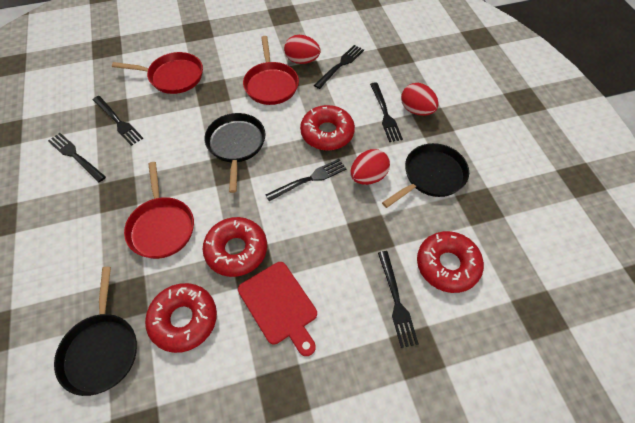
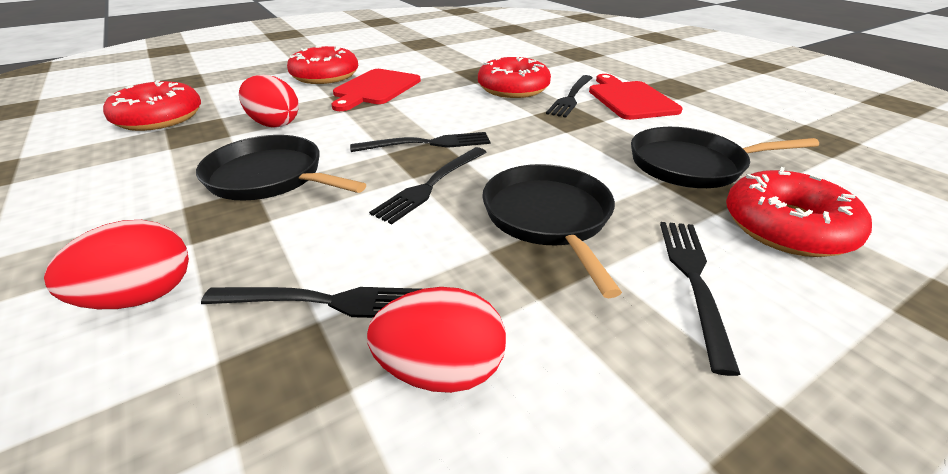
black fork: 6 -> 5
red cutting board: 1 -> 2
red pan: 3 -> 0

